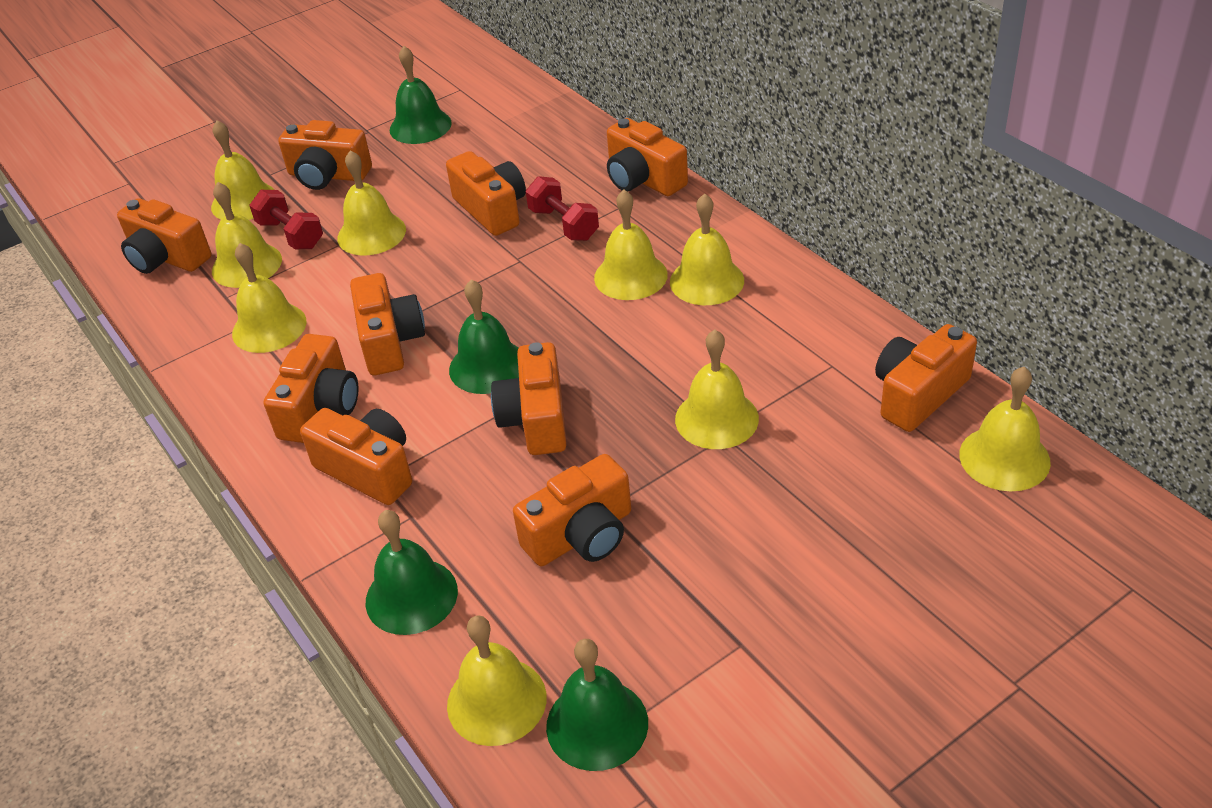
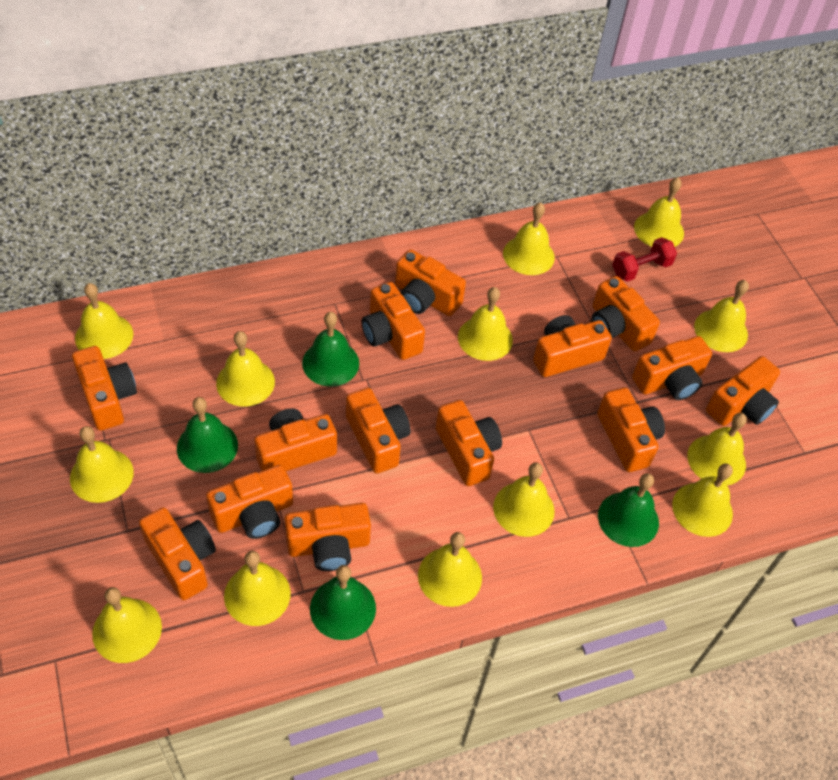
orange camera: 10 -> 14
red dumbbell: 2 -> 1
yellow bell: 9 -> 13

